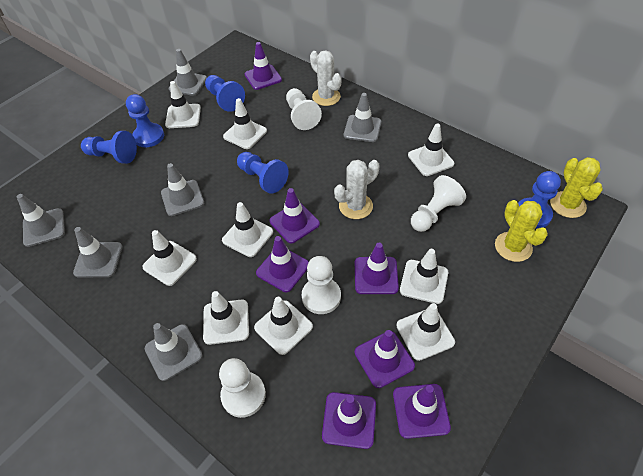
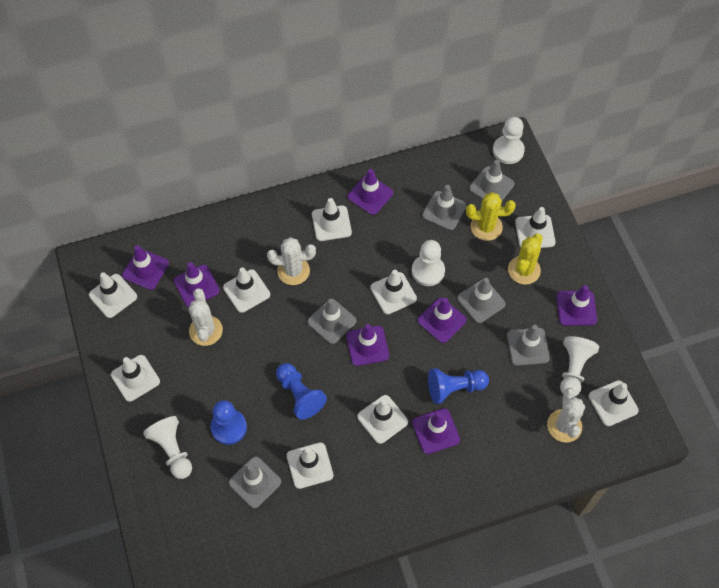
blue pawn: 5 -> 3
white cactus: 2 -> 3

